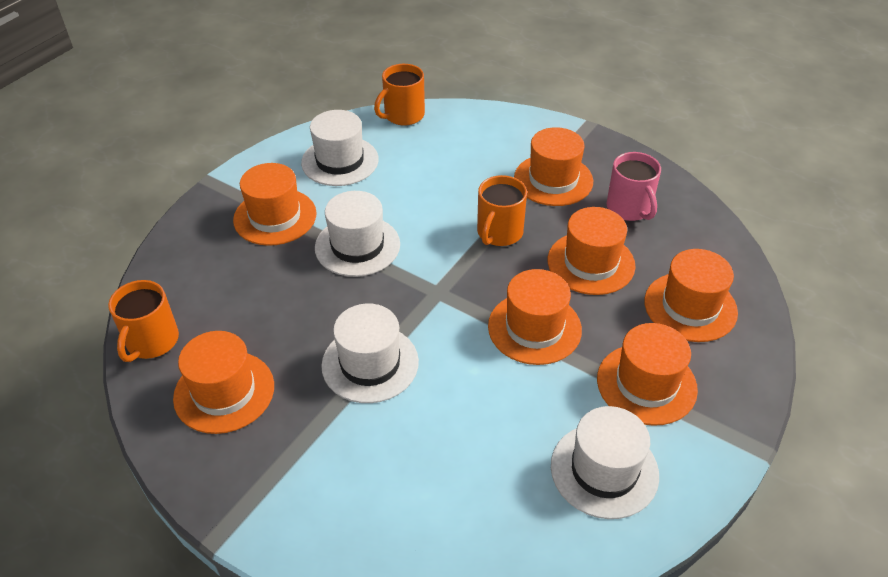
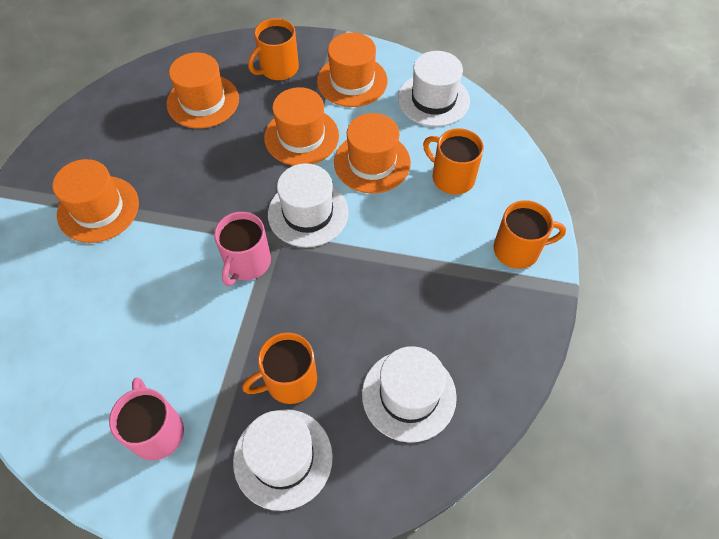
orange hat: 7 -> 5
orange mug: 3 -> 4
pink mug: 1 -> 2

